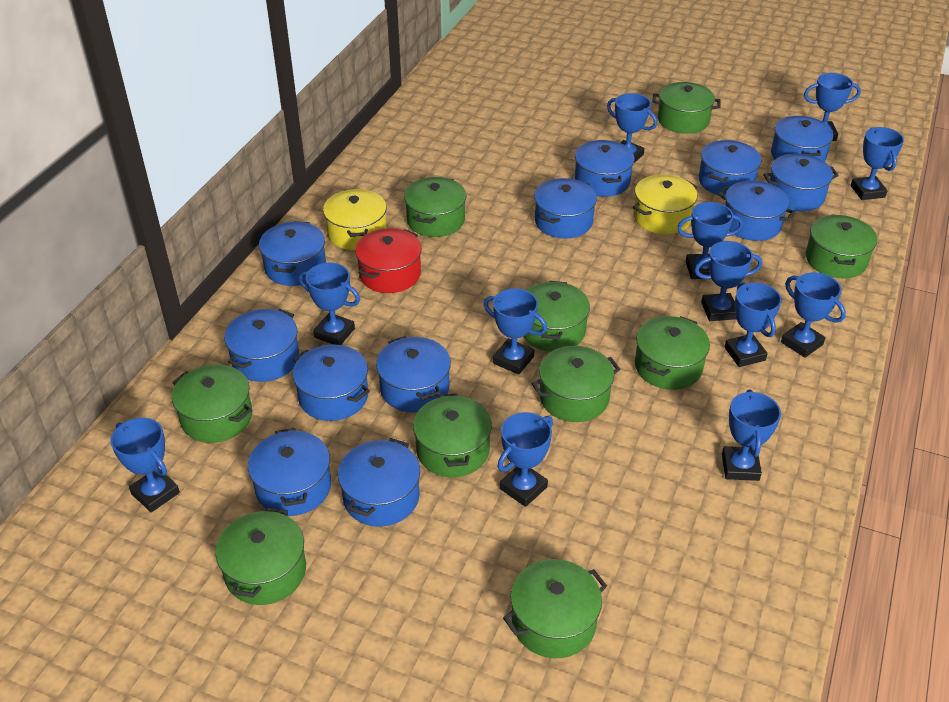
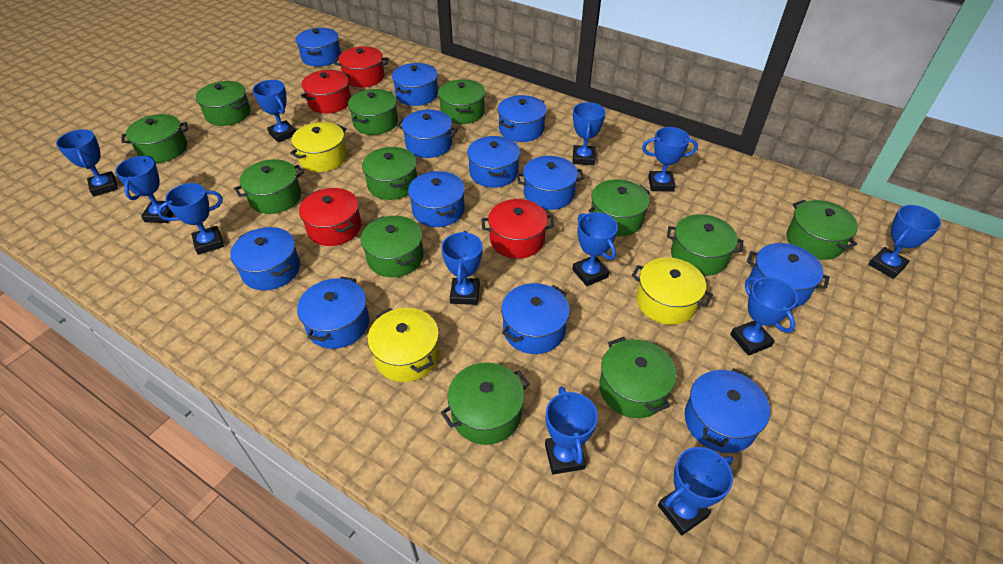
green pot: 10 -> 12
red pot: 1 -> 4
yellow pot: 2 -> 3

